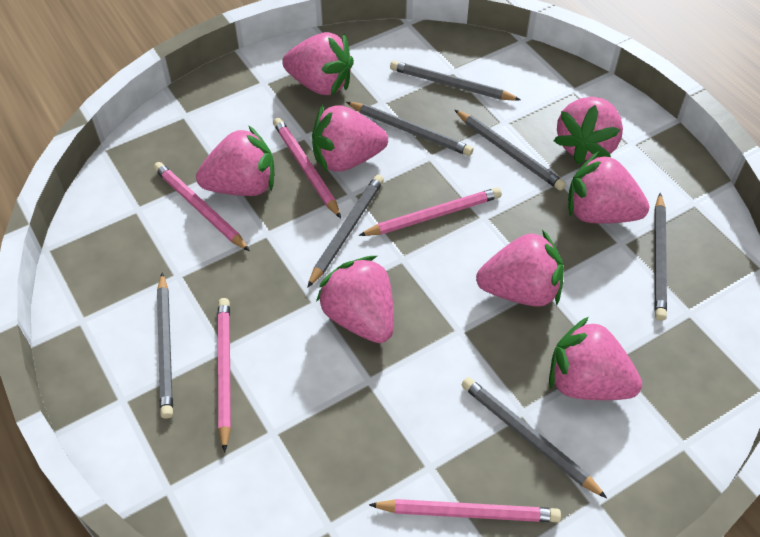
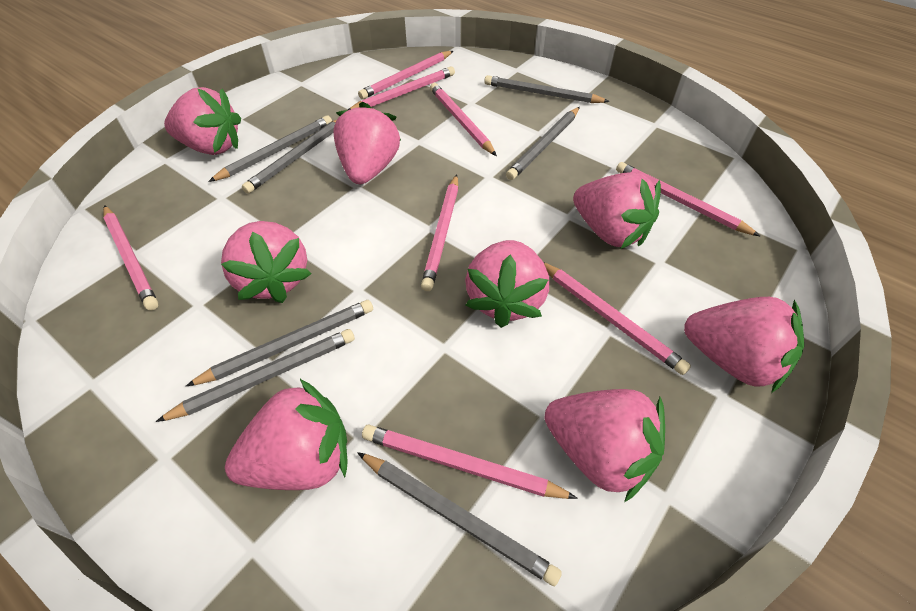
pink pencil: 5 -> 8

